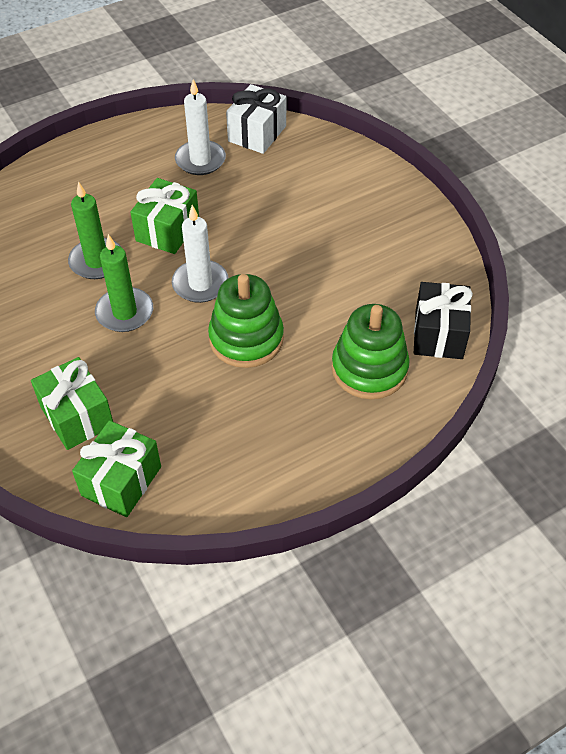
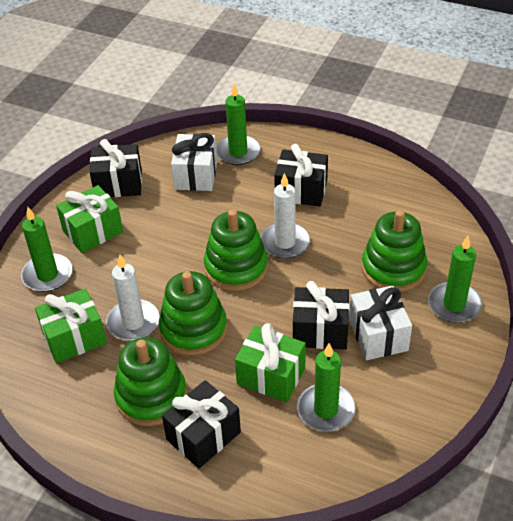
black gift: 1 -> 4
green candle: 2 -> 4
green stacking toy: 2 -> 4
white gift: 1 -> 2

